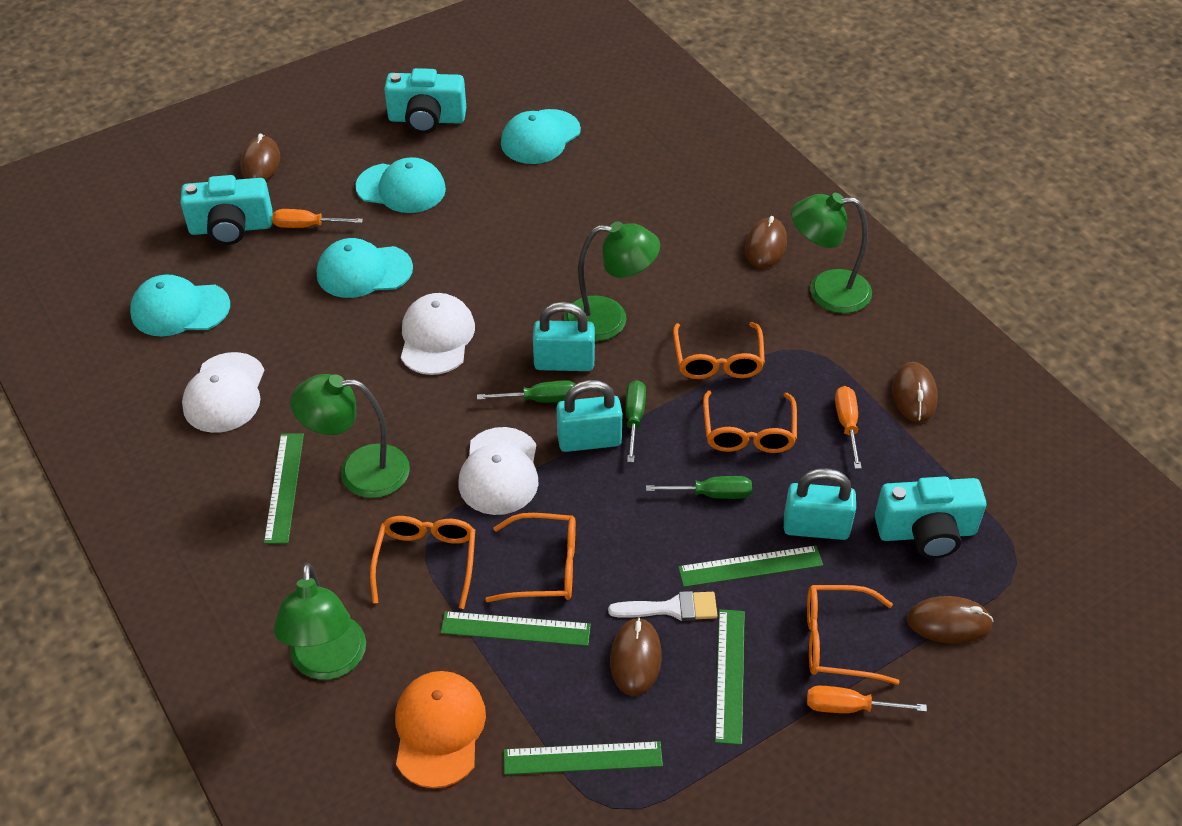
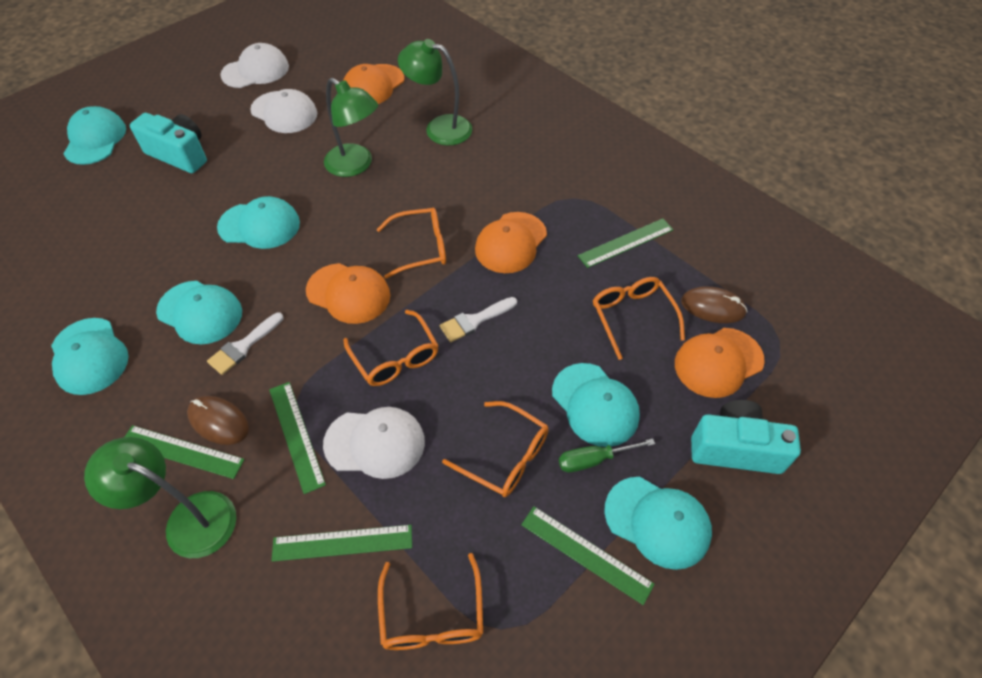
brown mouse: 5 -> 2
green lamp: 4 -> 3
green screwdriver: 3 -> 1
orange cap: 1 -> 4
orange screwdriver: 3 -> 0
turquoise camera: 3 -> 2
turquoise cap: 4 -> 6
turquoise padlock: 3 -> 0
white brush: 1 -> 2

